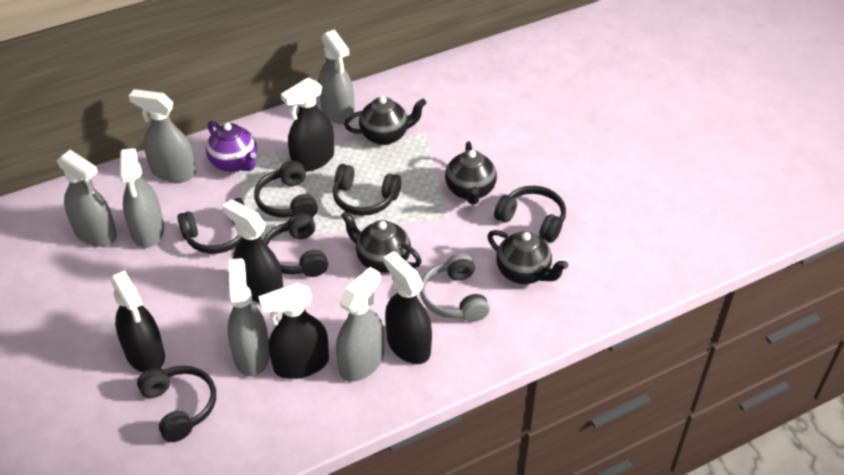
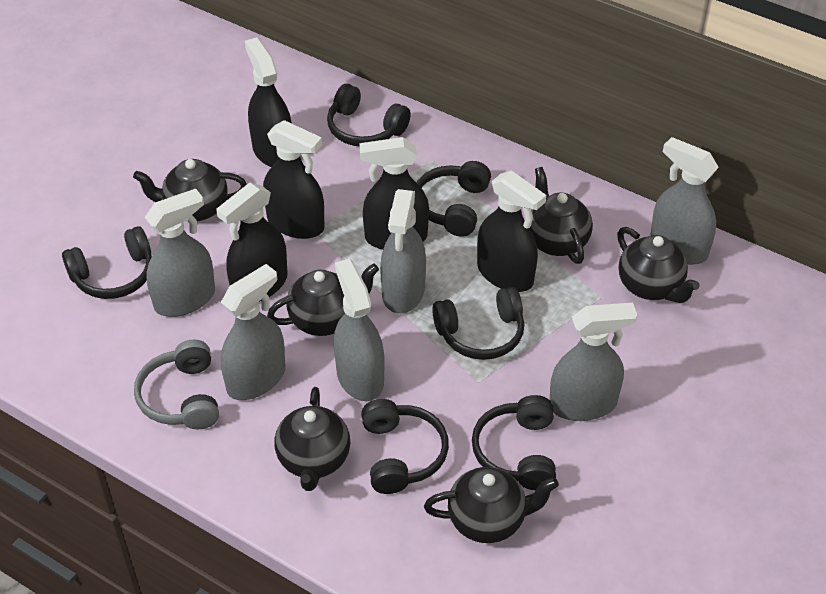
black teapot: 4 -> 6
purple teapot: 1 -> 0

